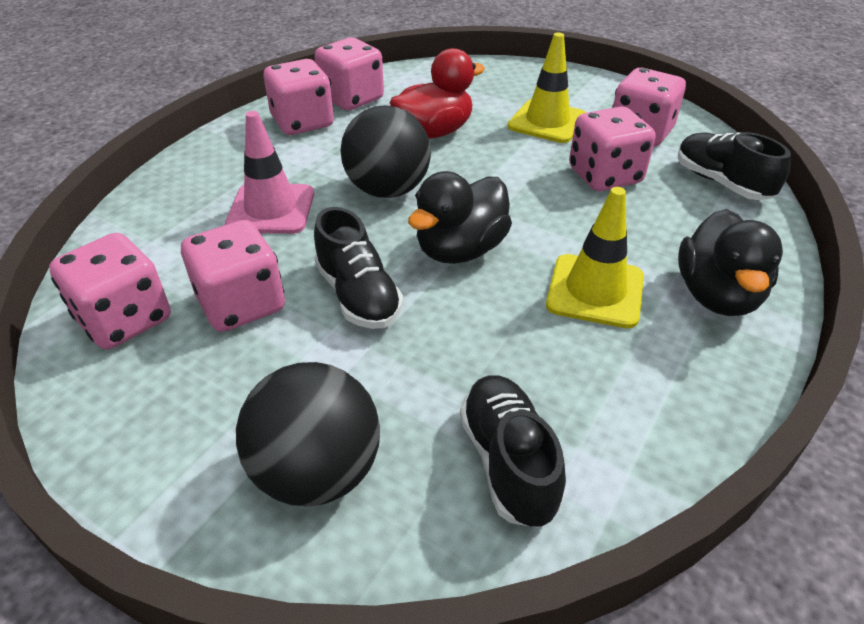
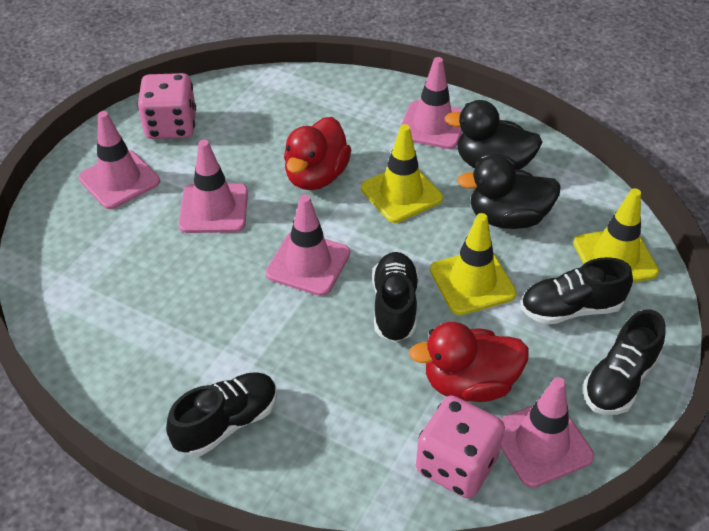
black ball: 2 -> 0
black shoe: 3 -> 4
pink dice: 6 -> 2
pink traffic cone: 1 -> 5
red duck: 1 -> 2
yellow traffic cone: 2 -> 3

